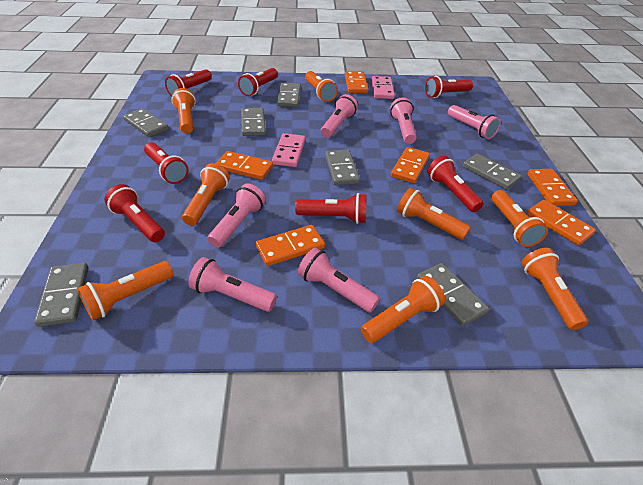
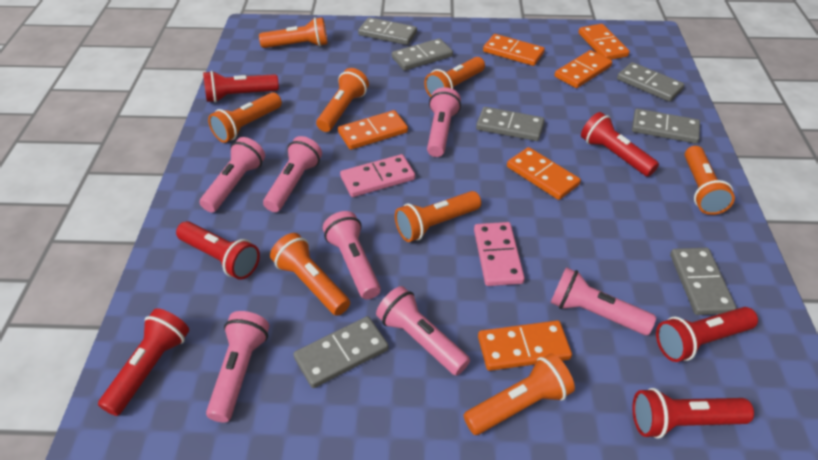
pink flashlight: 6 -> 7
red flashlight: 7 -> 6

